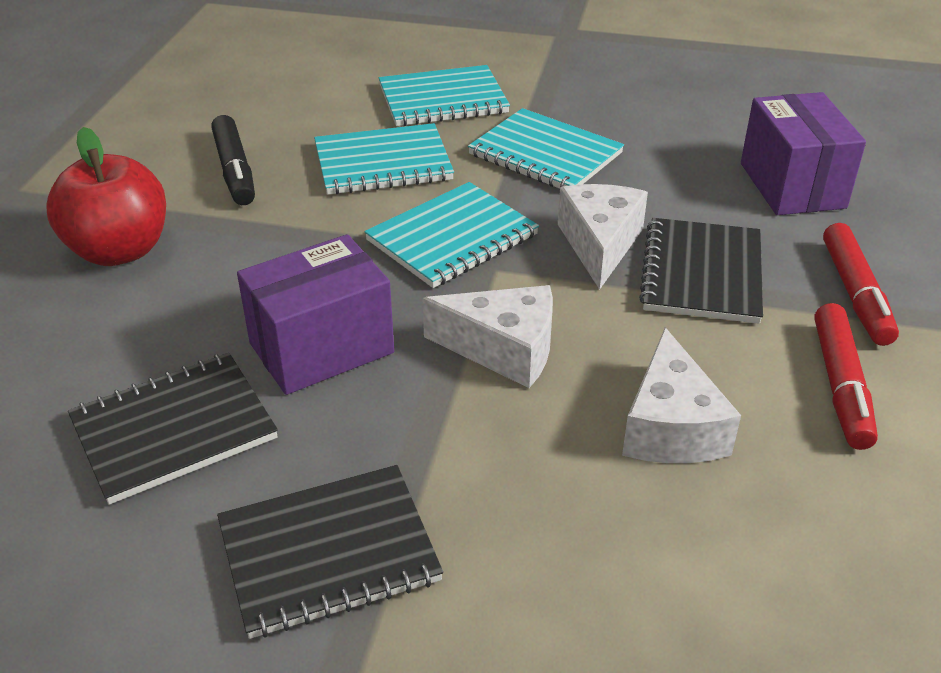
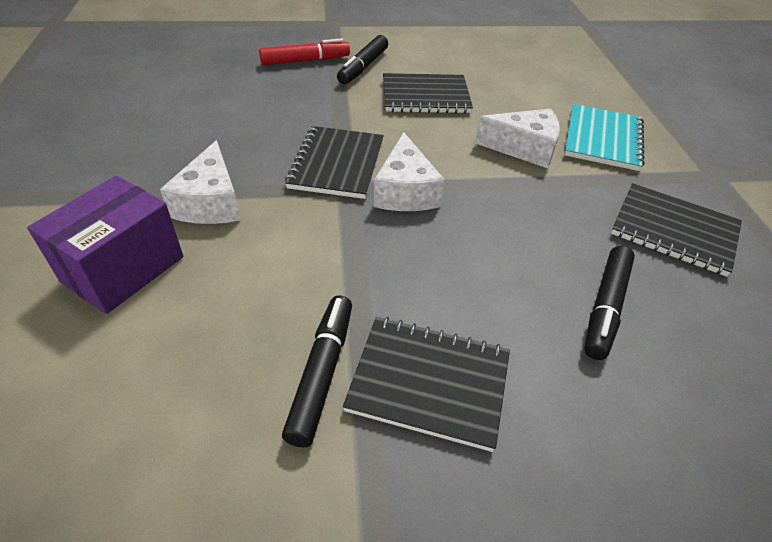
black marker: 1 -> 3
black notebook: 3 -> 4
purple box: 2 -> 1
red apple: 1 -> 0
red marker: 2 -> 1
turquoise notebook: 4 -> 1

